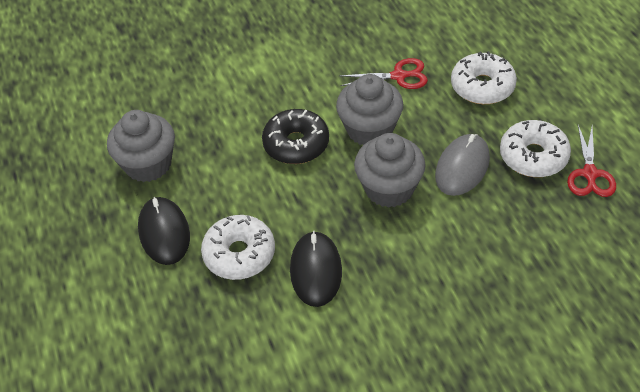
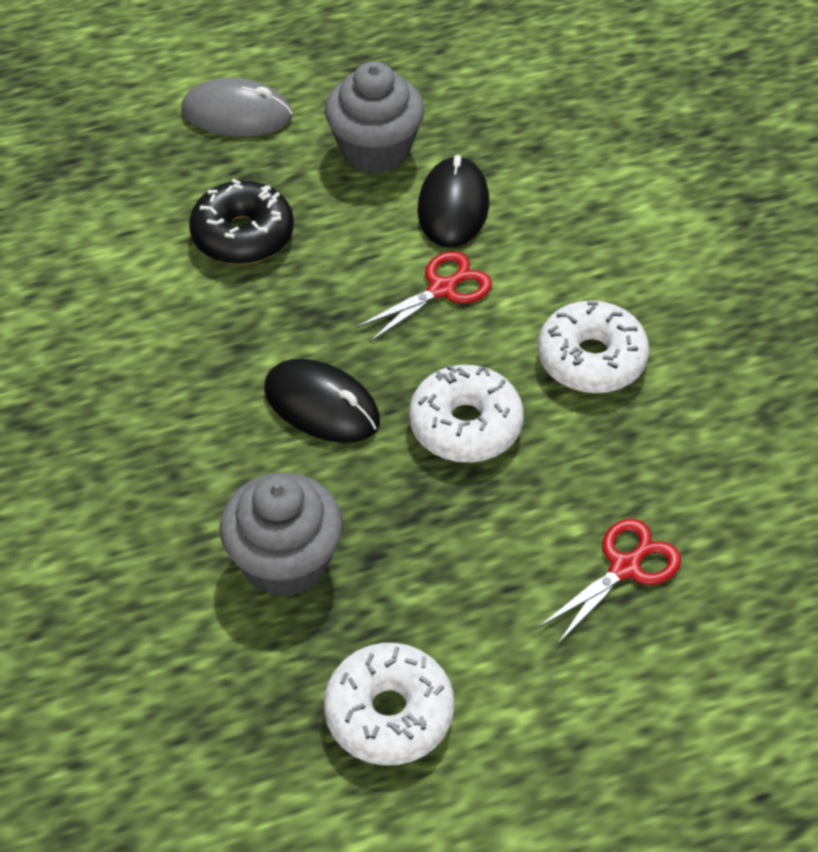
grey cupcake: 3 -> 2

